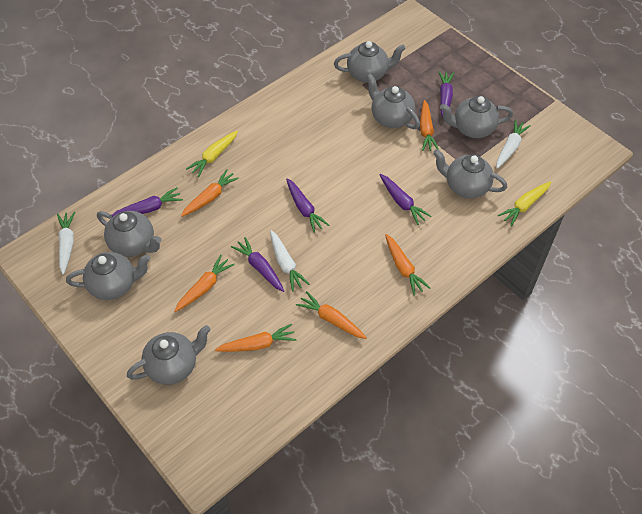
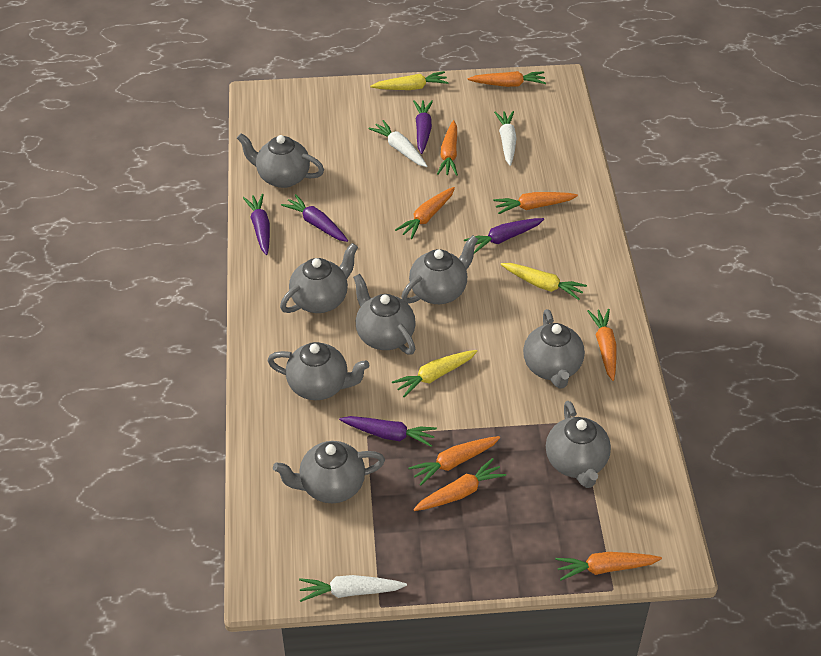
grey teapot: 7 -> 8
orange carrot: 6 -> 8
yellow carrot: 2 -> 3

